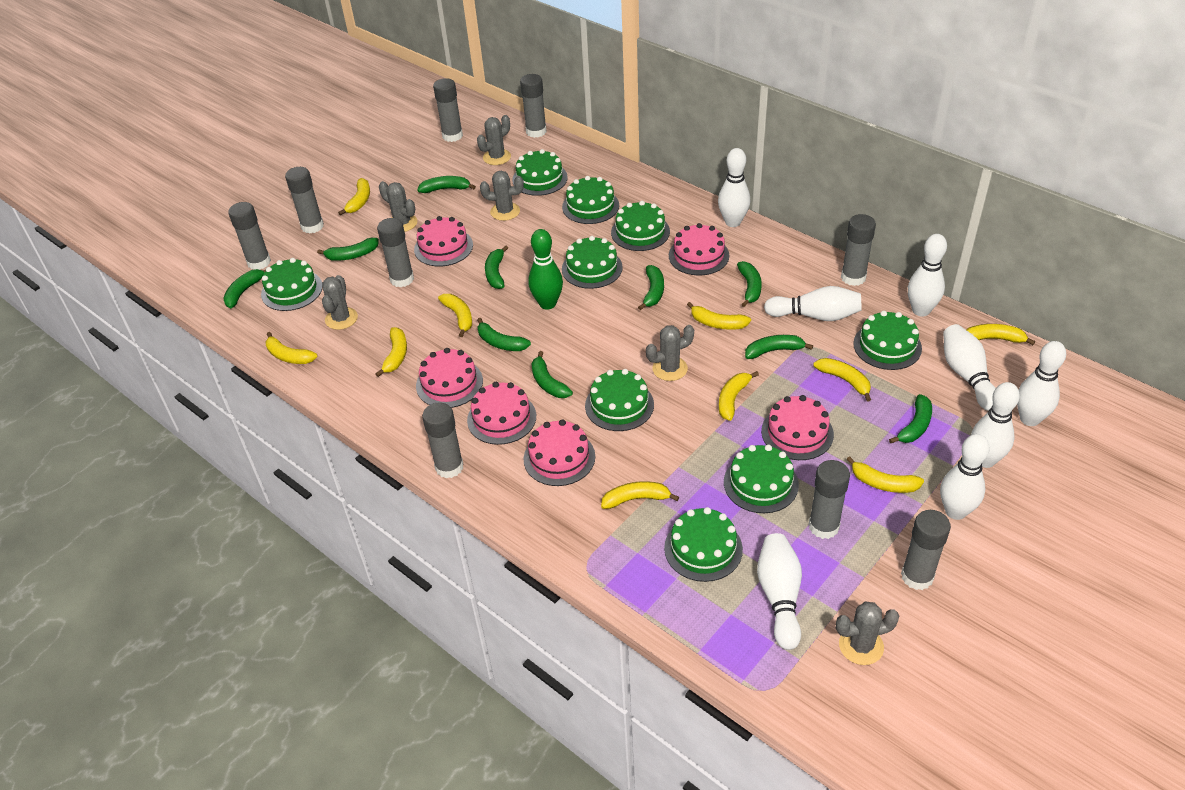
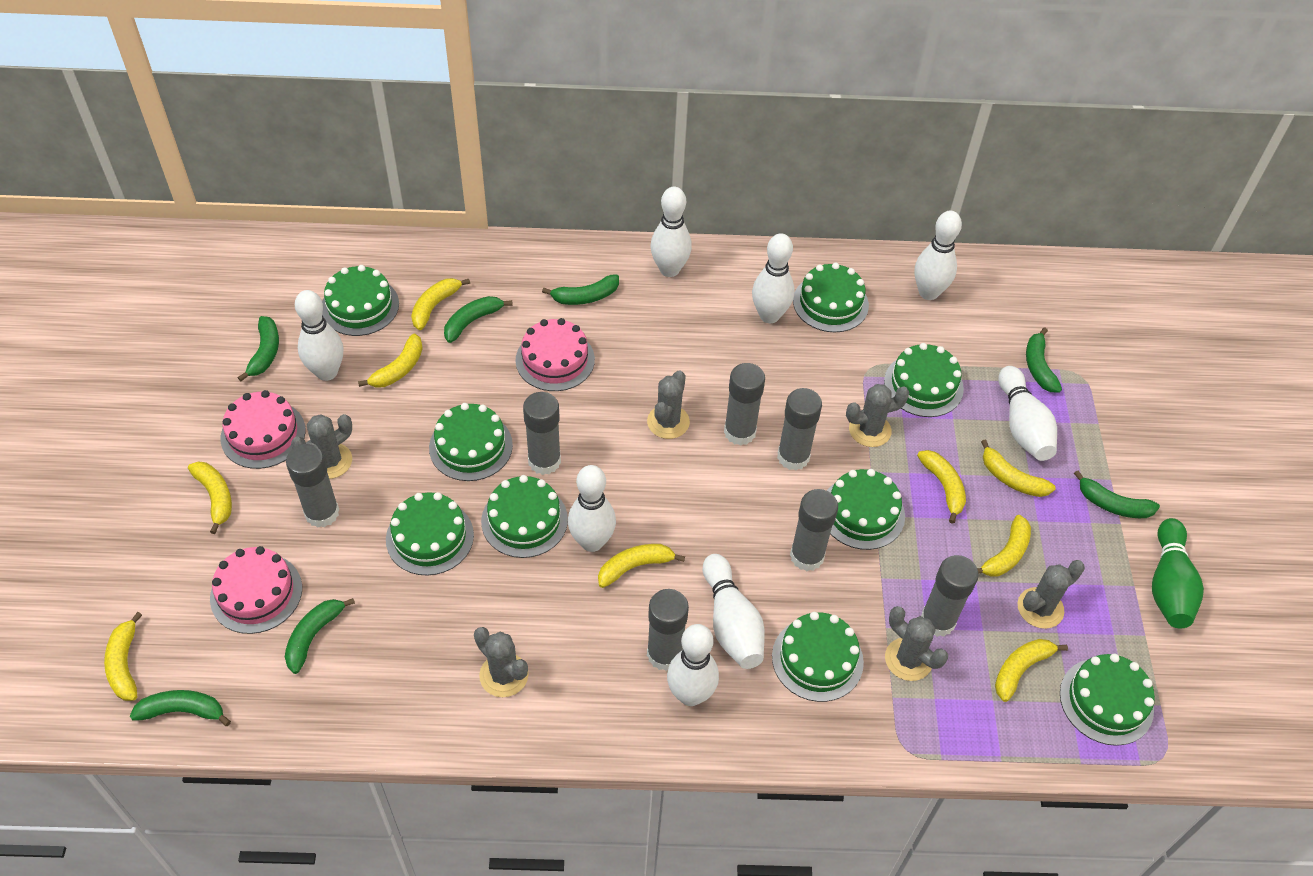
green banana: 10 -> 7
grey glue stick: 9 -> 7
pink cake: 6 -> 3
yellow banana: 10 -> 9

